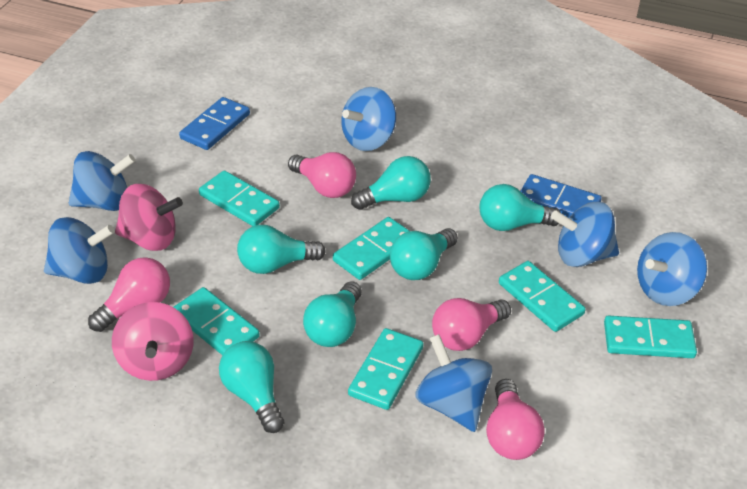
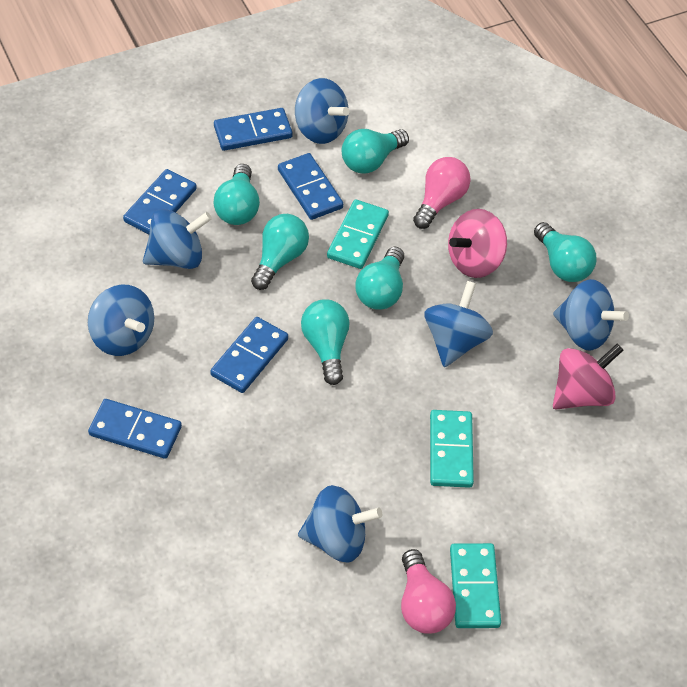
blue domino: 2 -> 5
pink light bulb: 4 -> 2
turquoise domino: 6 -> 3

